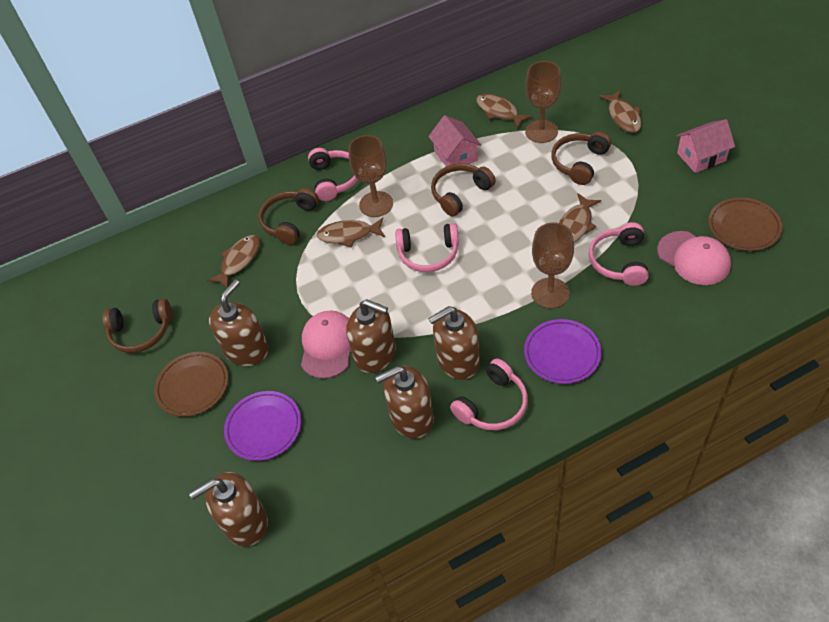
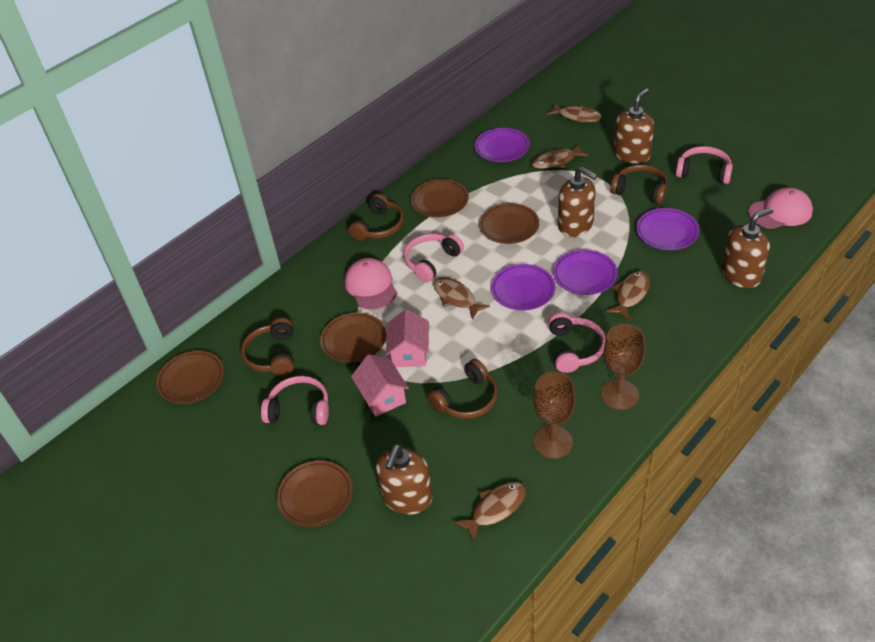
brown goblet: 3 -> 2
brown plate: 2 -> 5
brown soap dispenser: 5 -> 4
purple plate: 2 -> 4

